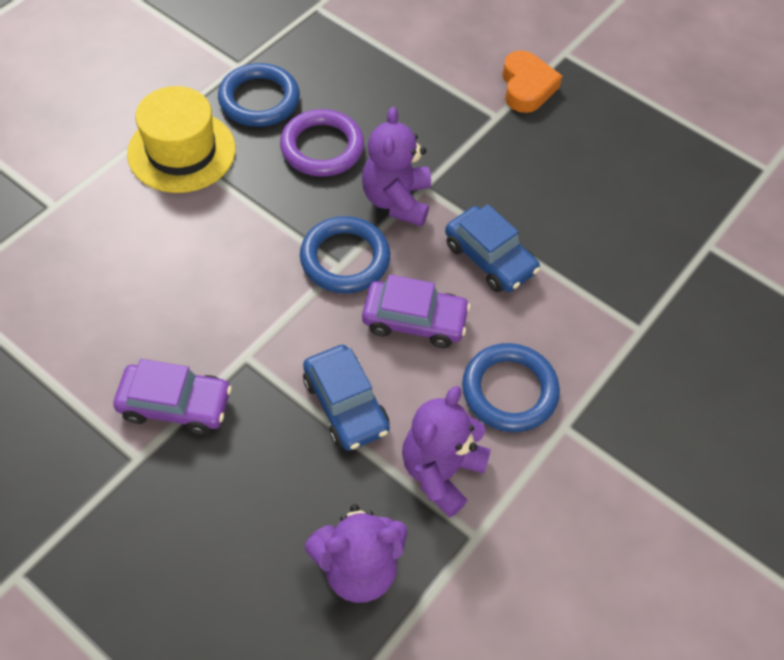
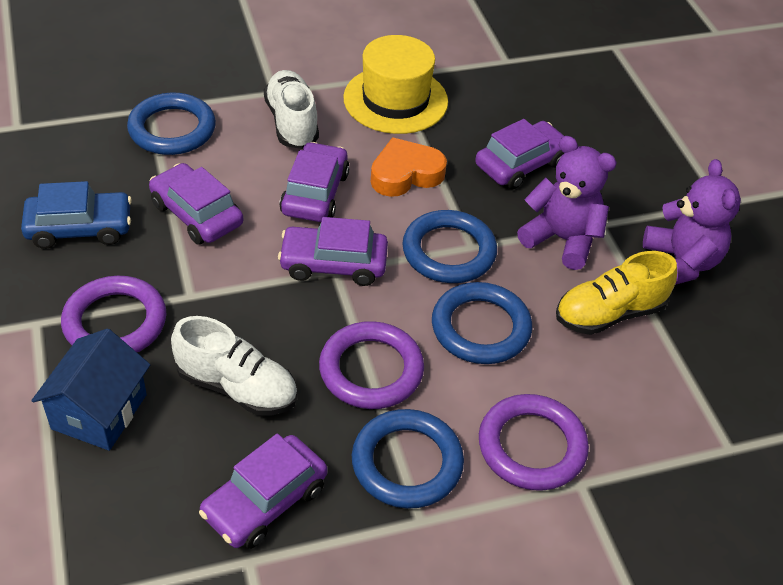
blue car: 2 -> 1
blue house: 0 -> 1
blue ring: 3 -> 4
purple car: 2 -> 5
purple ring: 1 -> 3
purple teddy bear: 3 -> 2
white shoe: 0 -> 2
yellow shoe: 0 -> 1

